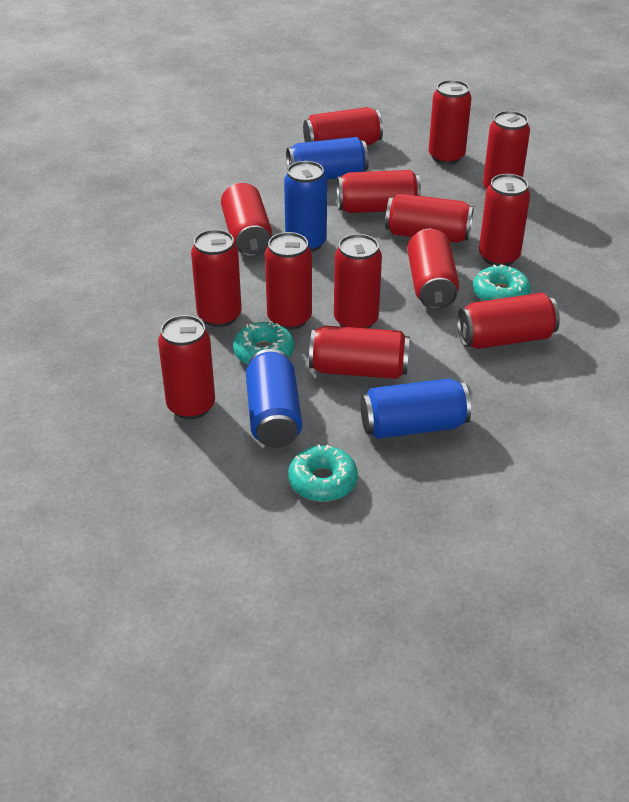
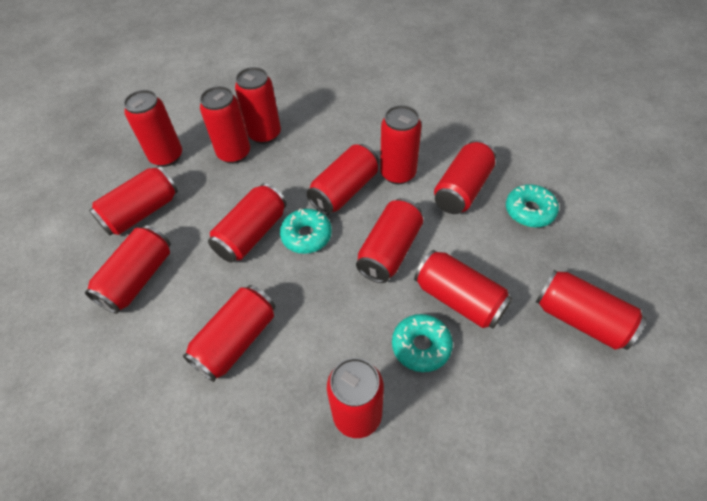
blue can: 4 -> 0

